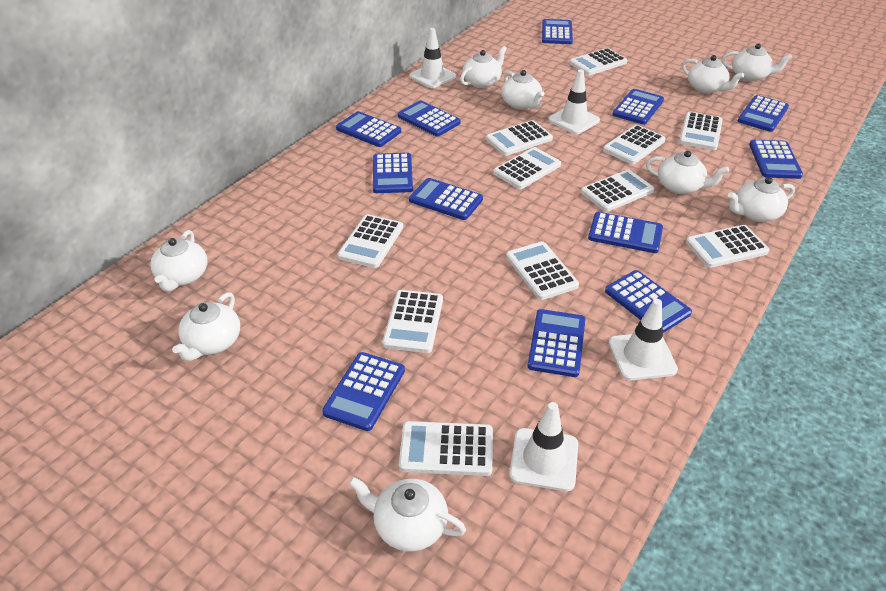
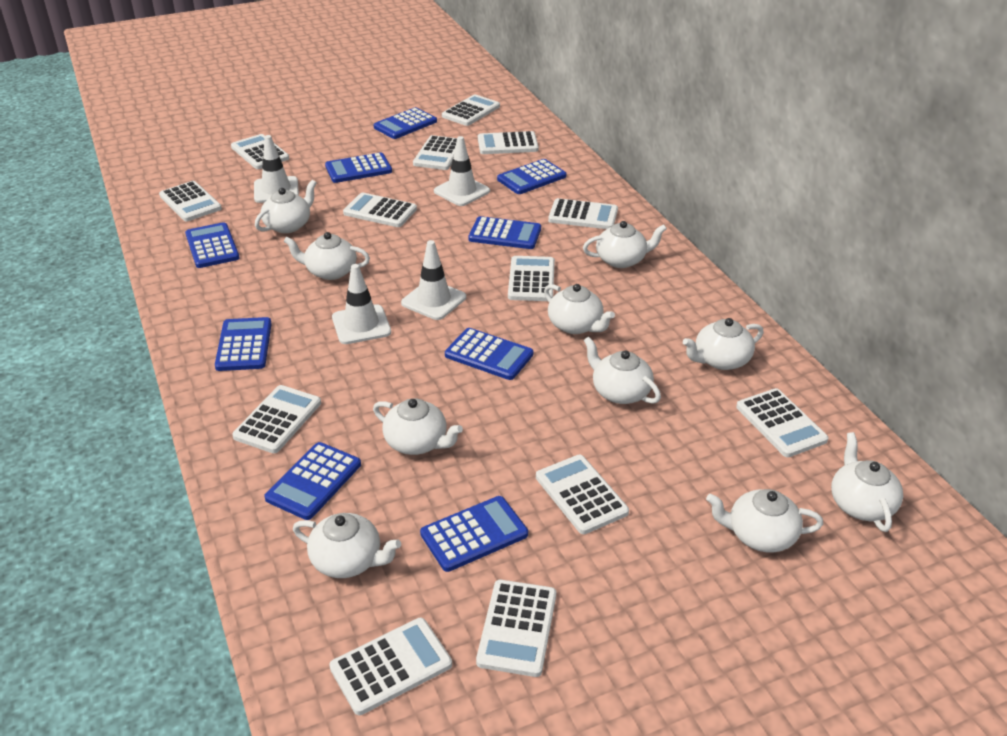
blue calculator: 12 -> 9
white calculator: 11 -> 13
white teapot: 9 -> 10

